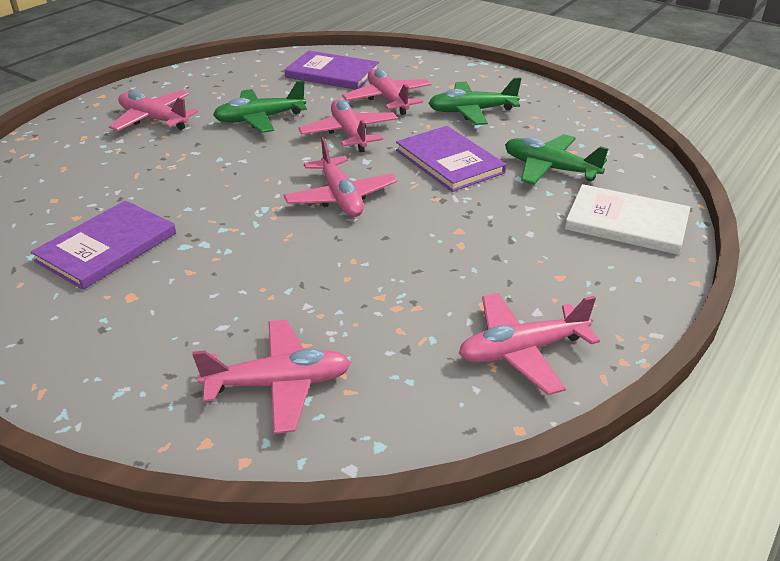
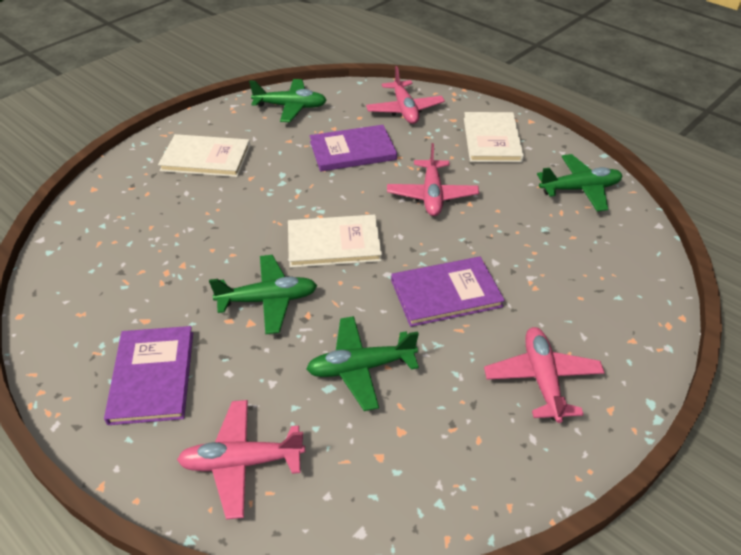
green plane: 3 -> 4
pink plane: 6 -> 4
white book: 1 -> 3

